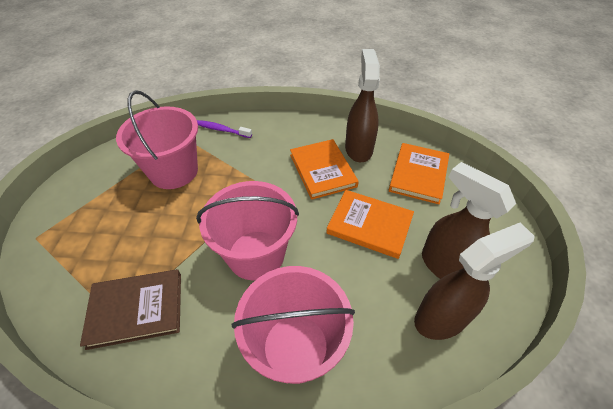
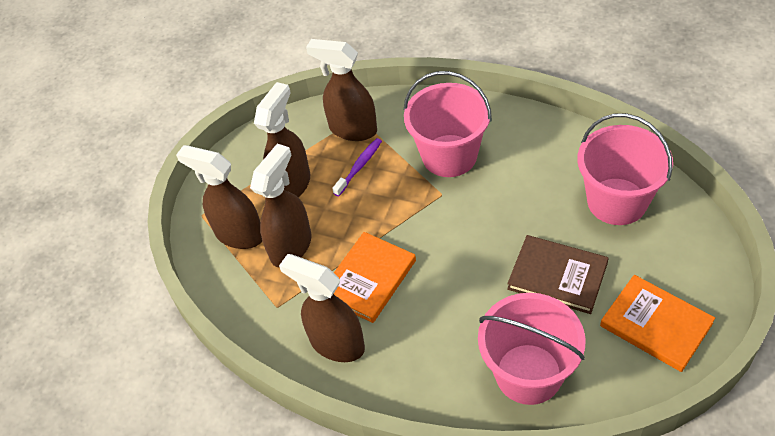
brown spray bottle: 3 -> 5
orange book: 3 -> 2

